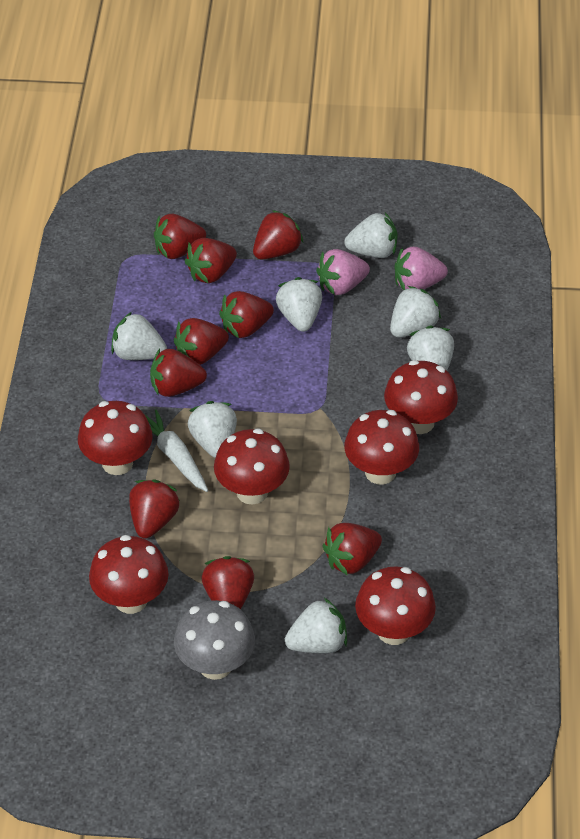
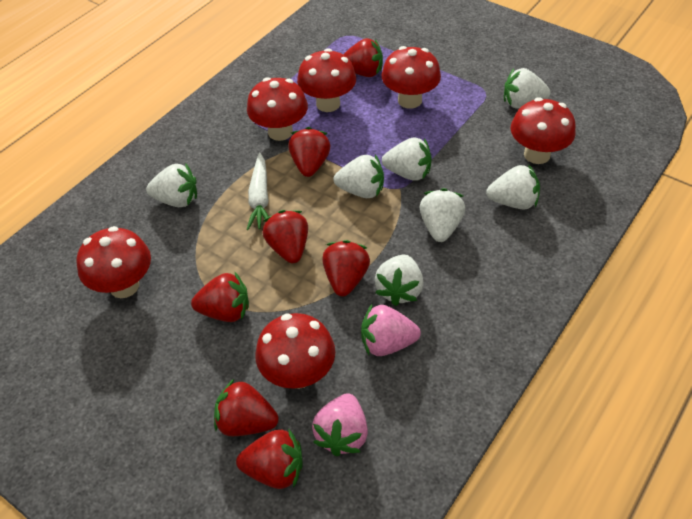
grey mushroom: 1 -> 0
red strawberry: 9 -> 7

